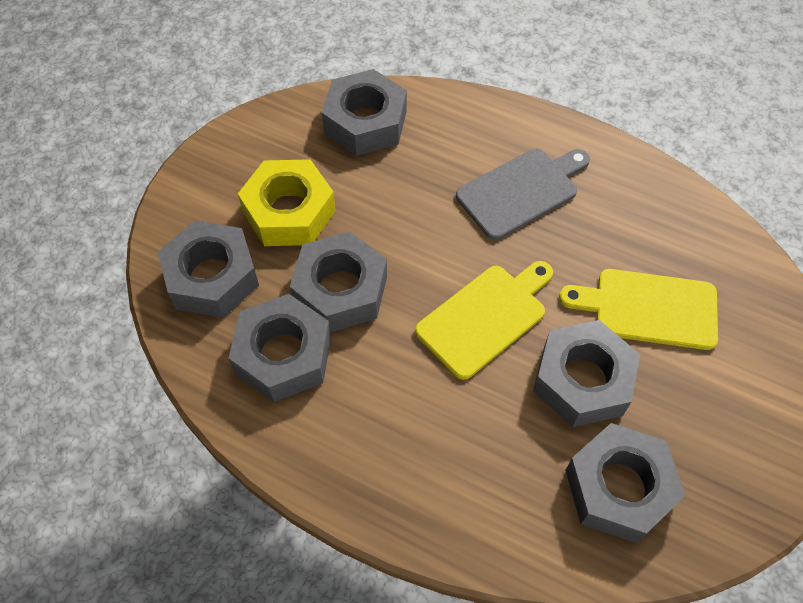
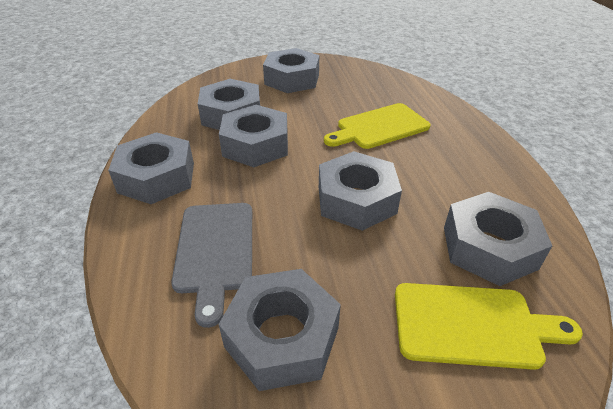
grey nut: 6 -> 7
yellow nut: 1 -> 0

